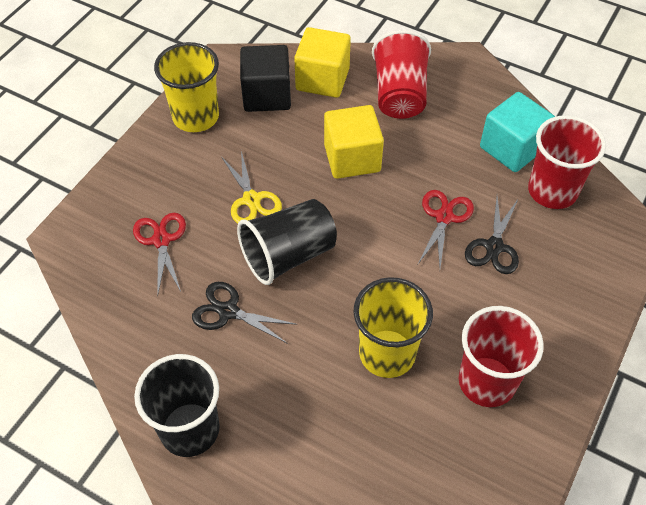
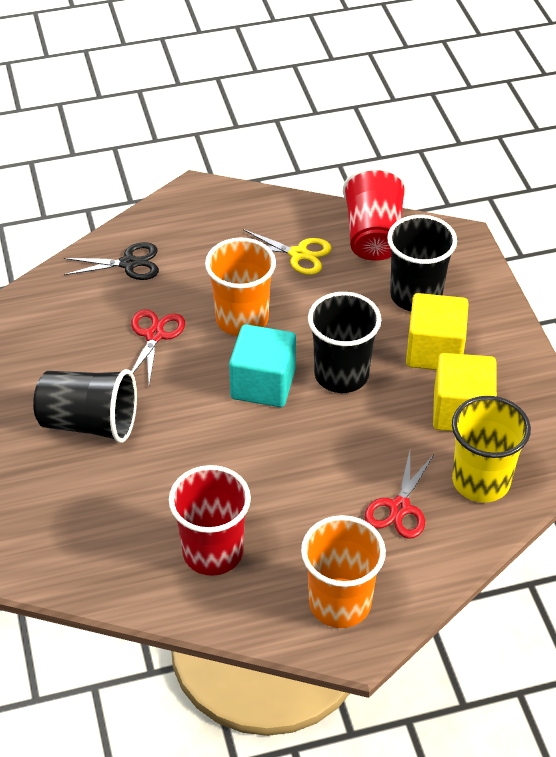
black cube: 1 -> 0
black cup: 2 -> 3
black scissors: 2 -> 1
orange cup: 0 -> 2
red cup: 3 -> 2
yellow cup: 2 -> 1

